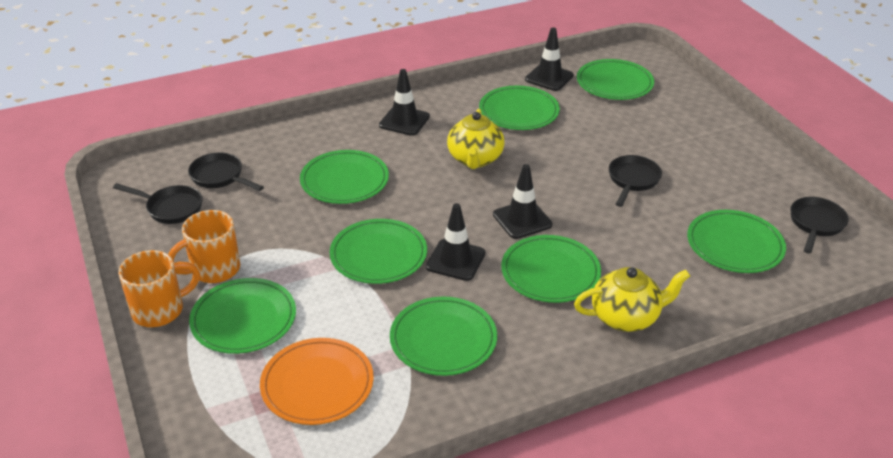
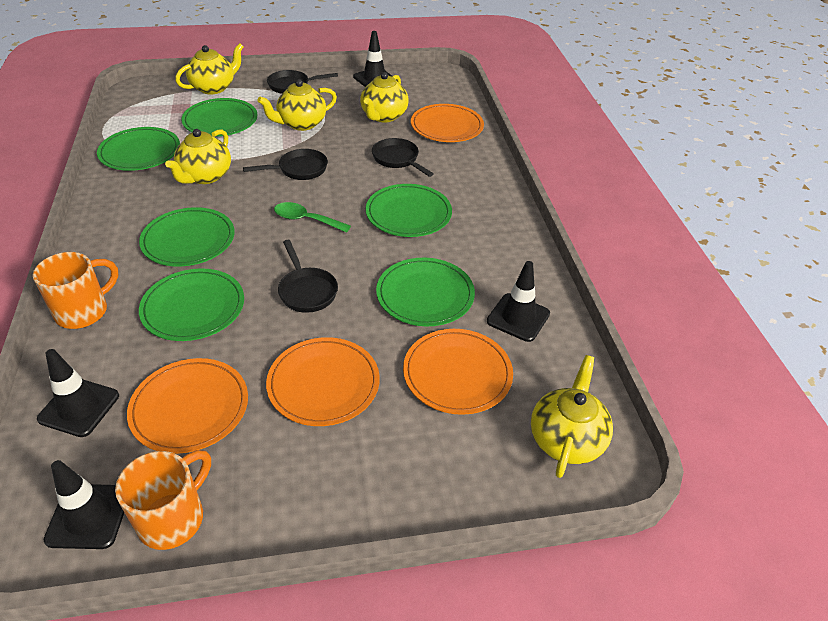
green plate: 8 -> 6
green spoon: 0 -> 1
orange plate: 1 -> 4
yellow teapot: 2 -> 5

